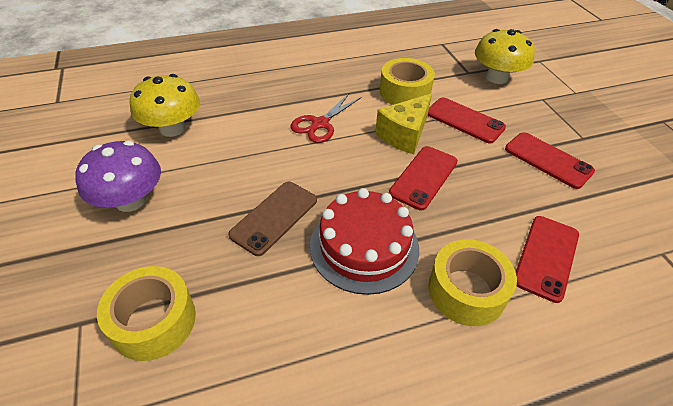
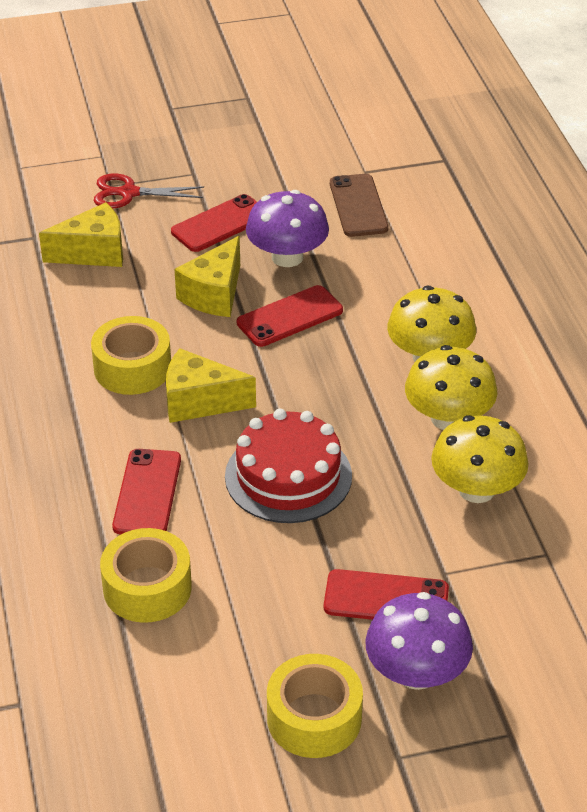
purple mushroom: 1 -> 2
yellow cheese: 1 -> 3
yellow mushroom: 2 -> 3

